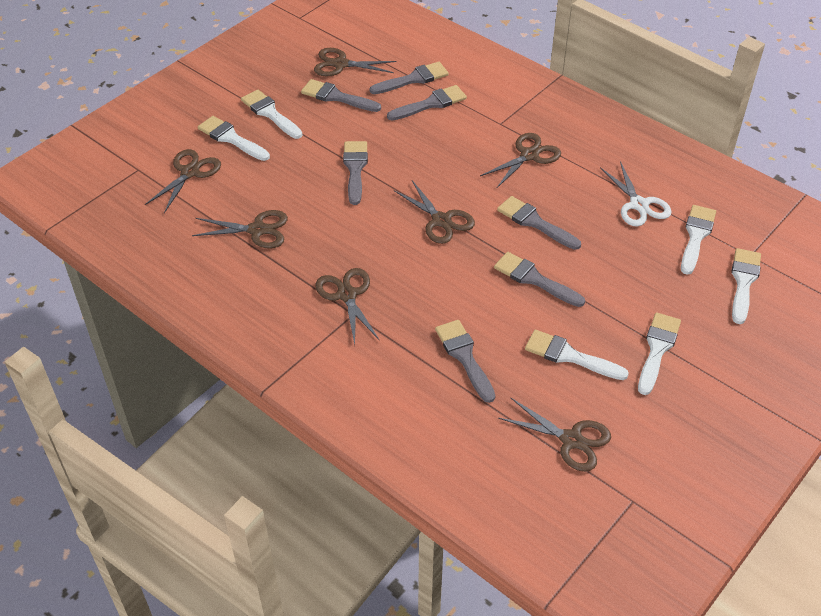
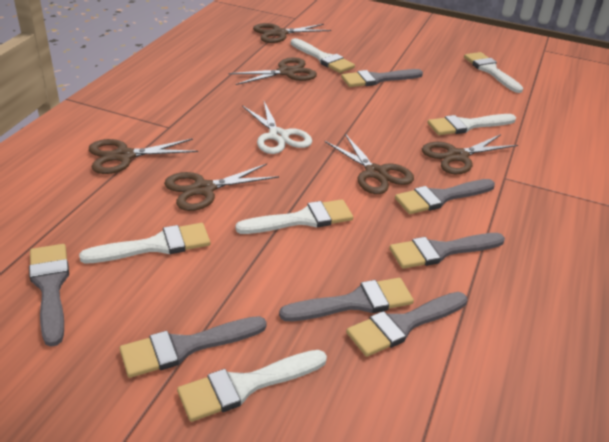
brown scissors: 7 -> 6

